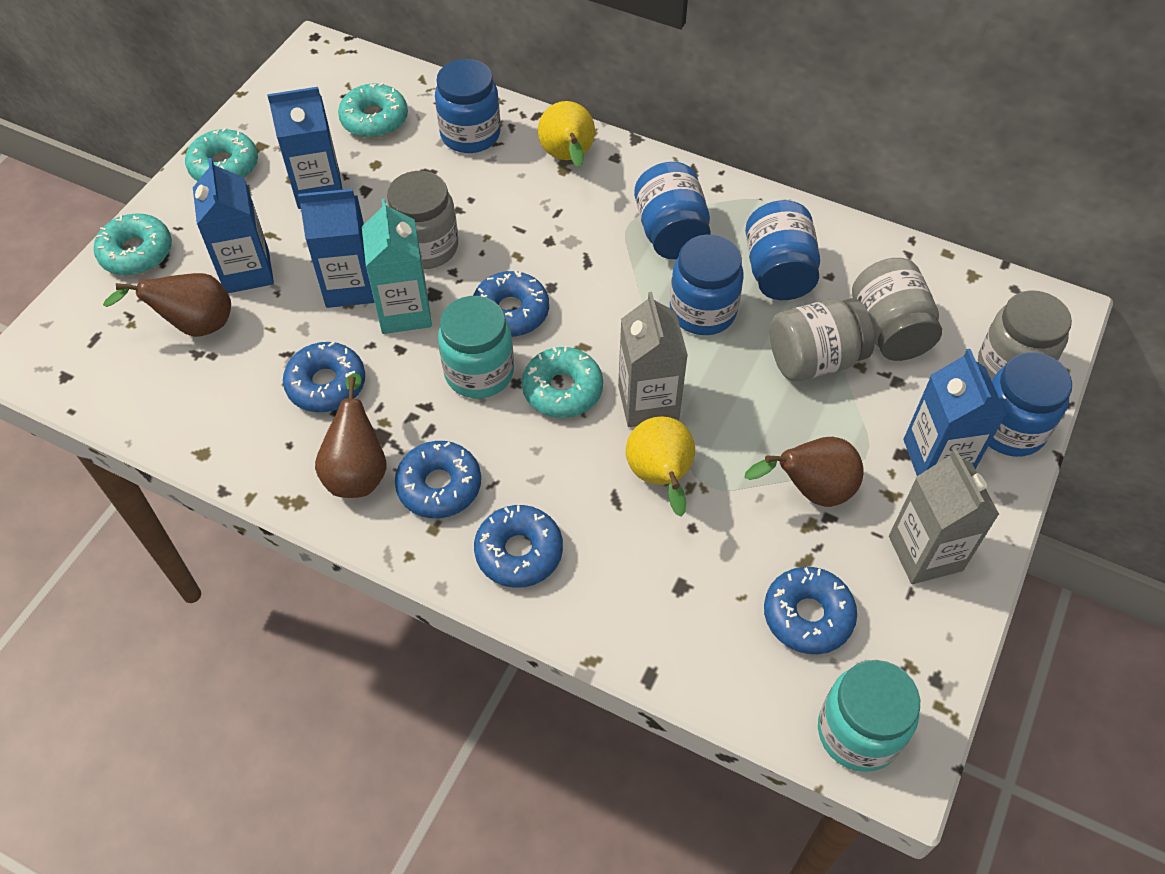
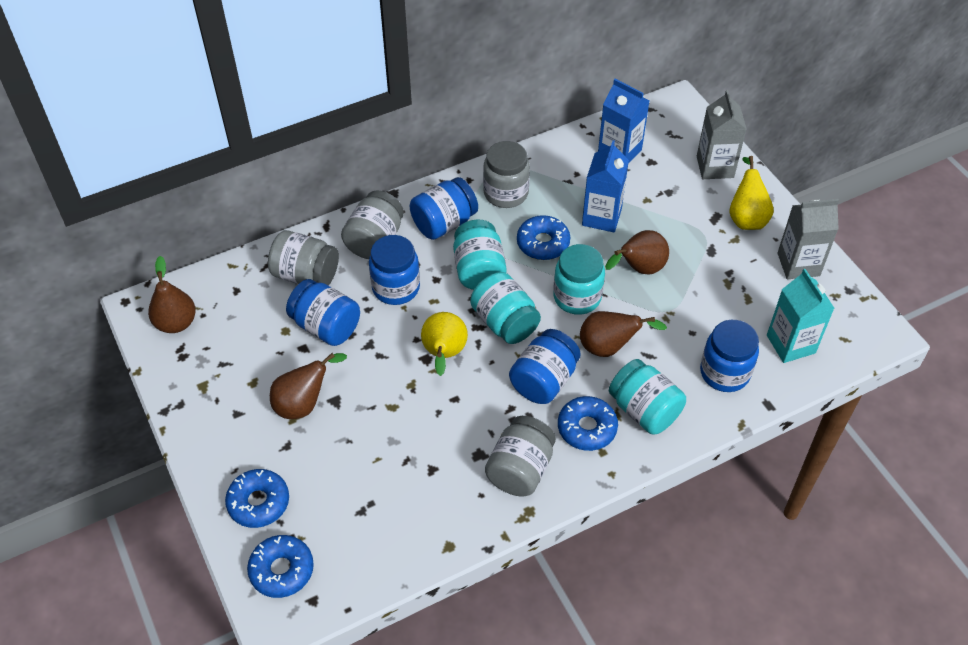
blue carton: 4 -> 2
blue donut: 5 -> 4
brown pear: 3 -> 4
turquoise donut: 4 -> 0
turquoise jar: 2 -> 4

